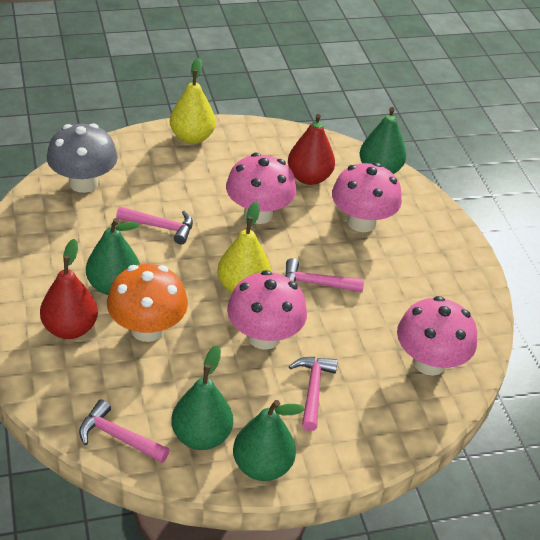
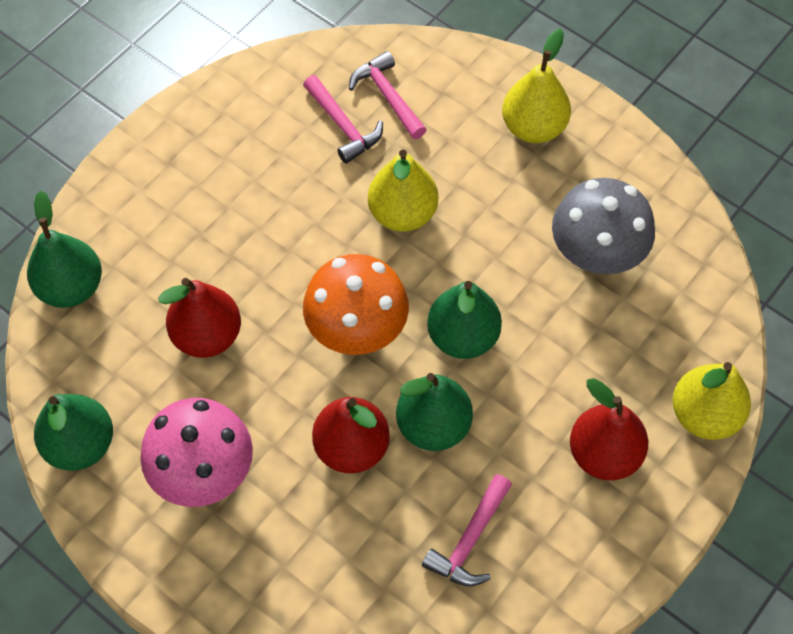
pink hammer: 4 -> 3
pink mushroom: 4 -> 1
red pear: 2 -> 3
yellow pear: 2 -> 3

